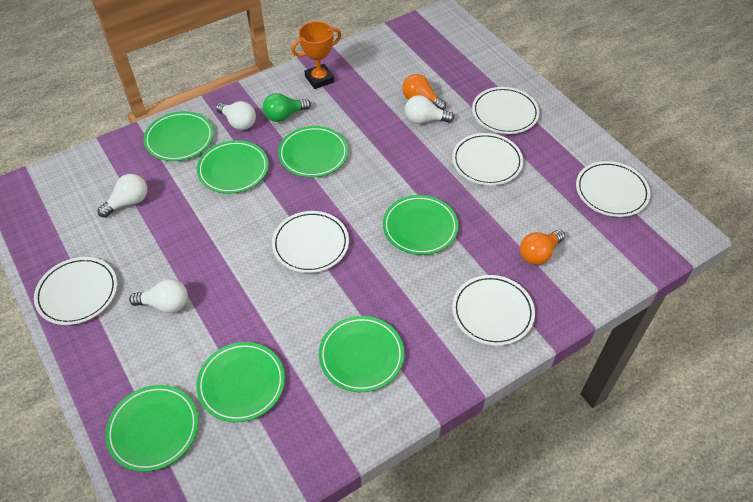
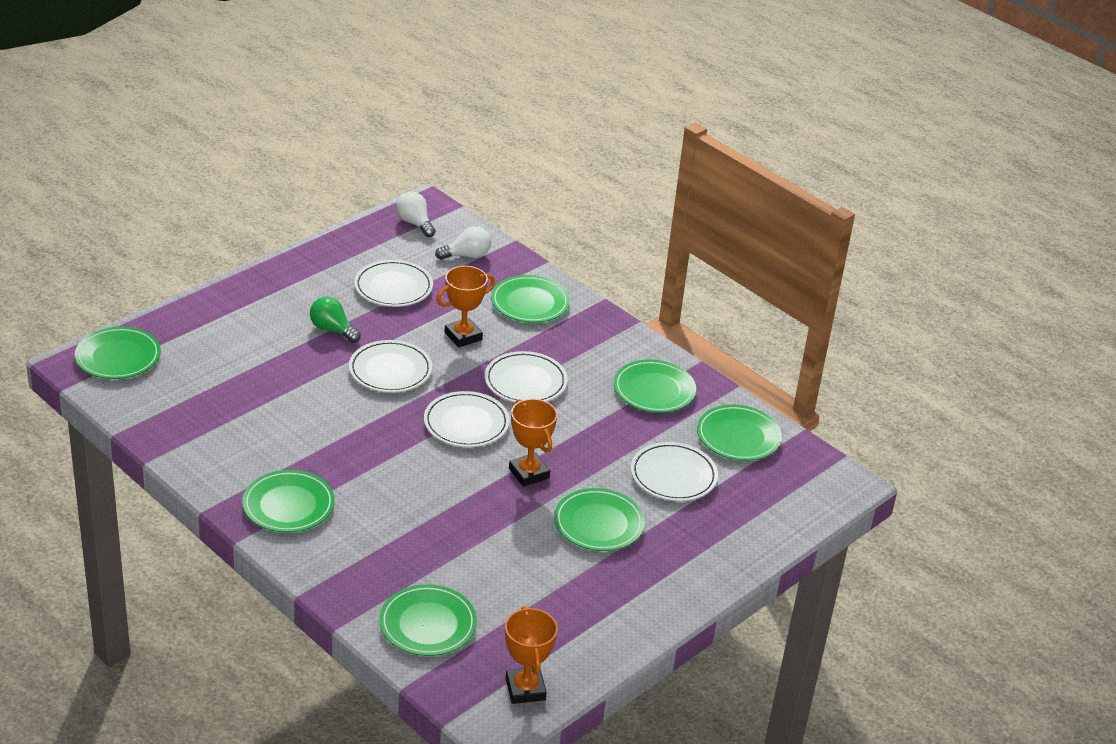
orange light bulb: 2 -> 0
orange trophy: 1 -> 3
white light bulb: 4 -> 2
white plate: 6 -> 5

